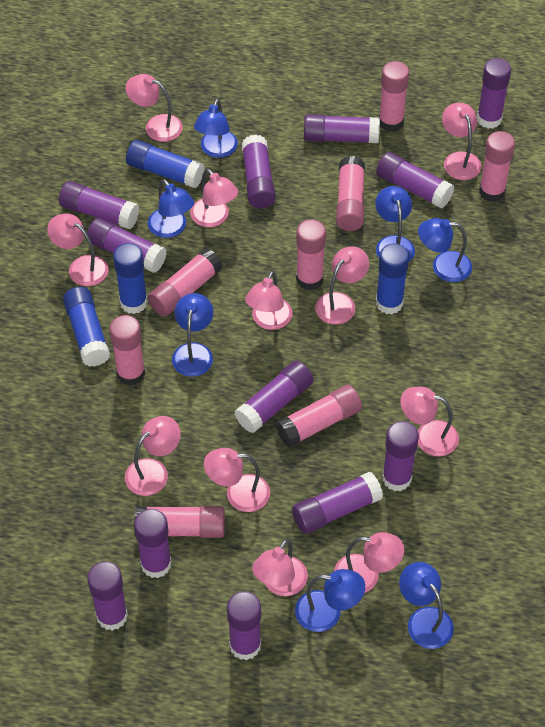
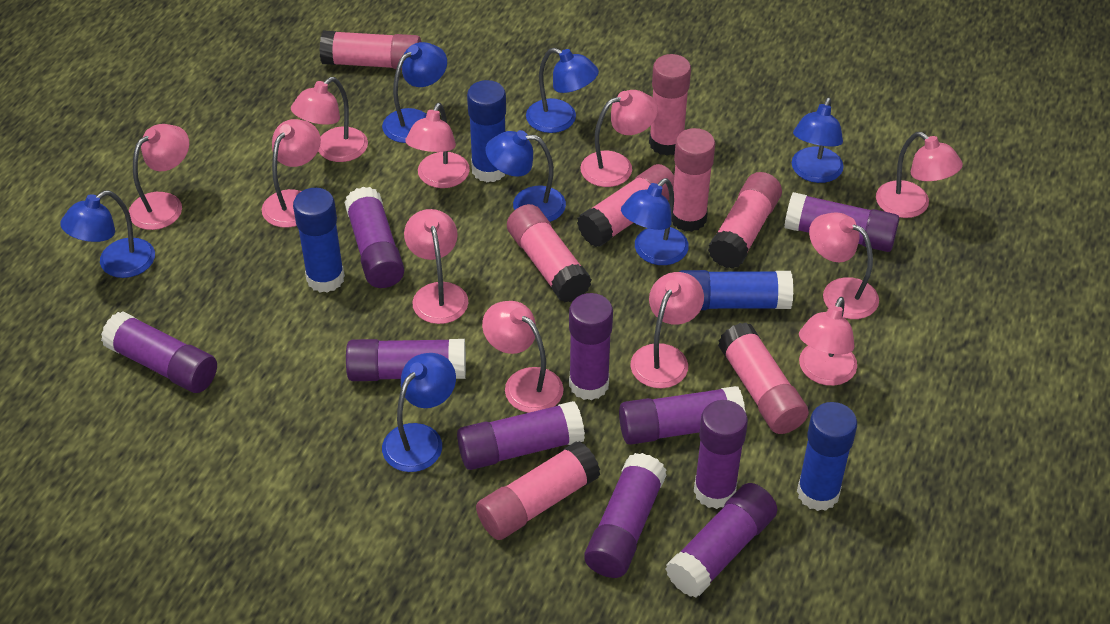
purple glue stick: 12 -> 10

